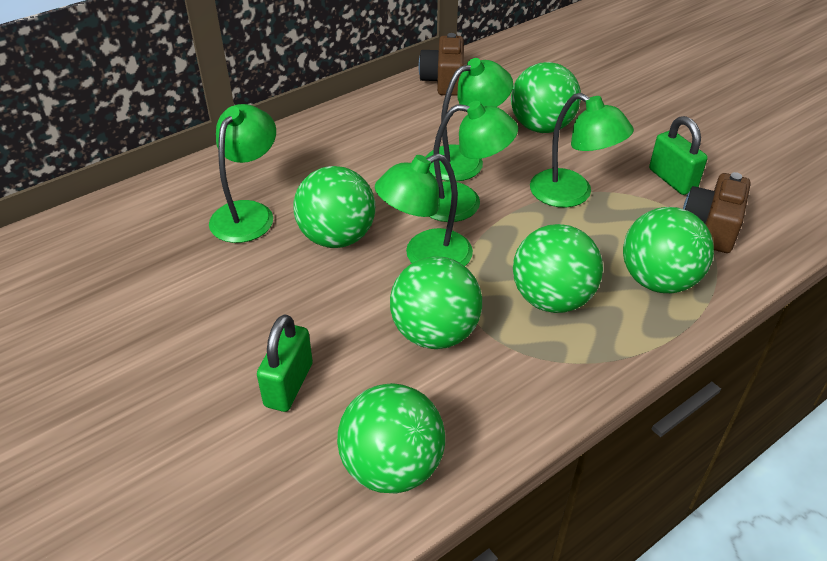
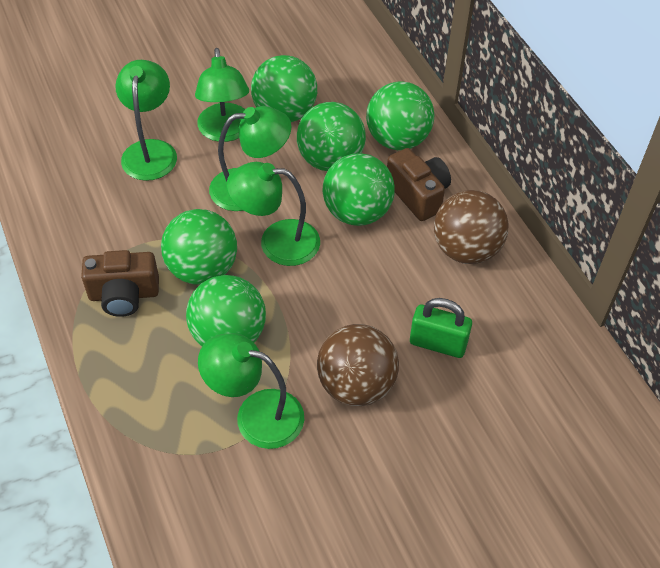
brown ball: 0 -> 2
green padlock: 2 -> 1

